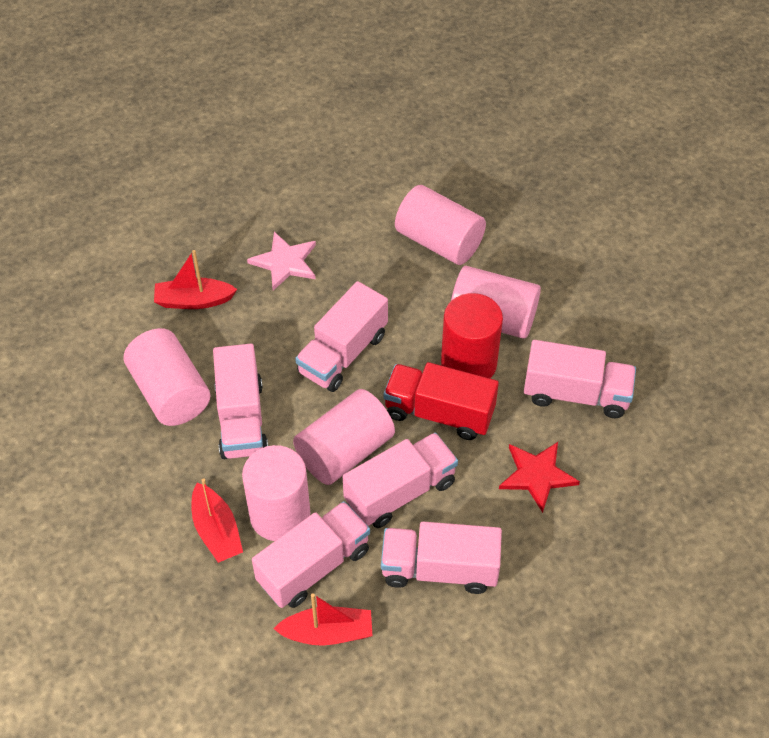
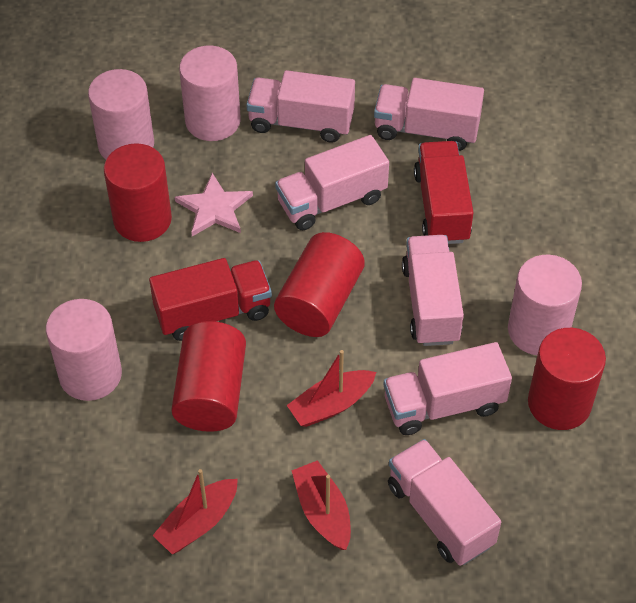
pink cylinder: 5 -> 4
red cylinder: 1 -> 4
red star: 1 -> 0
red truck: 1 -> 2

